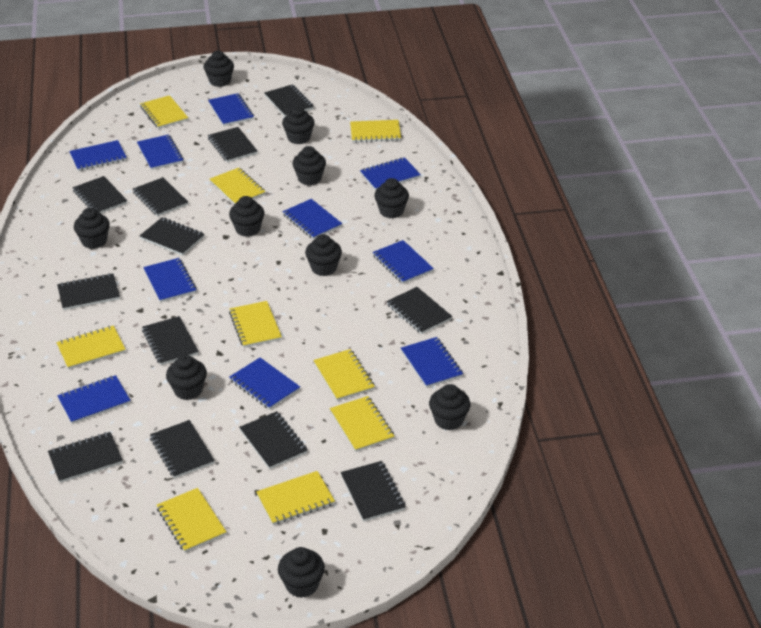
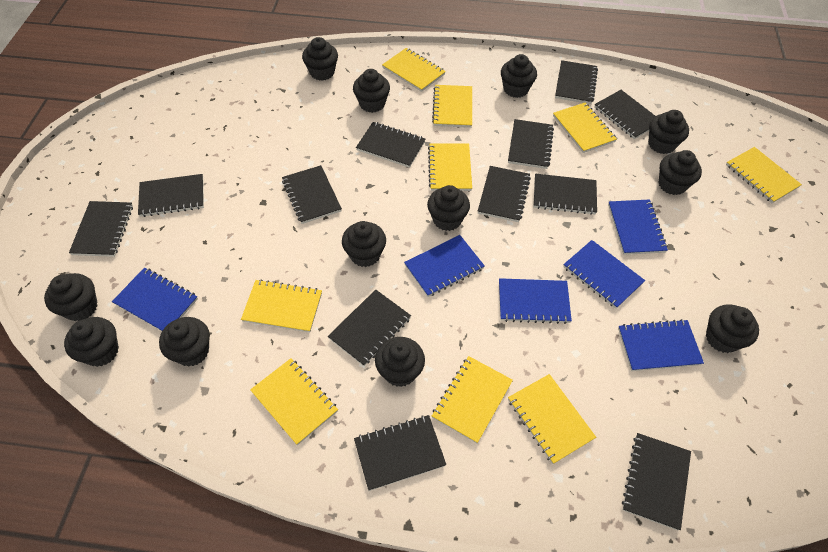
black cupcake: 10 -> 12
blue notebook: 10 -> 6

